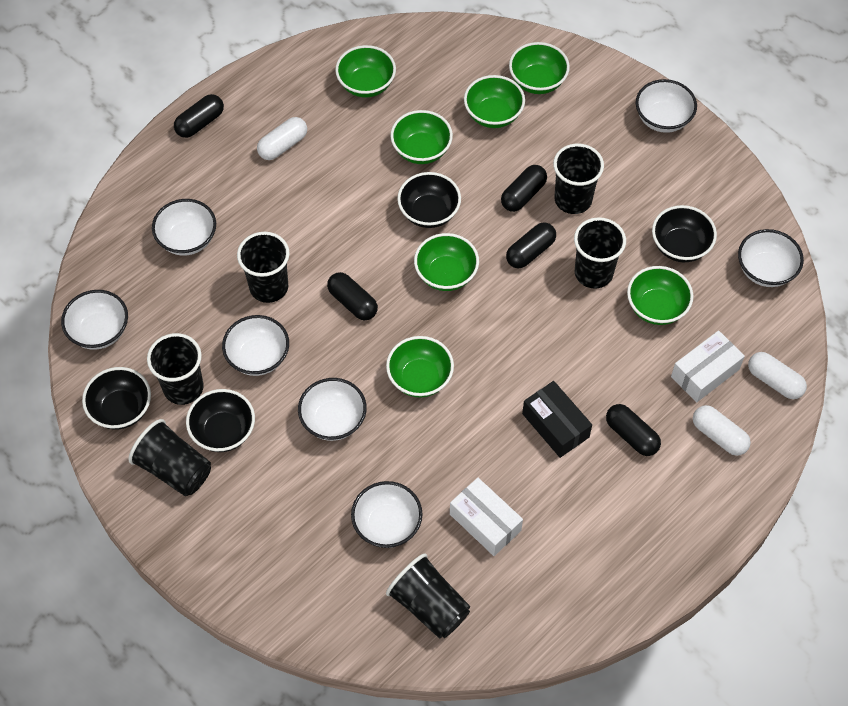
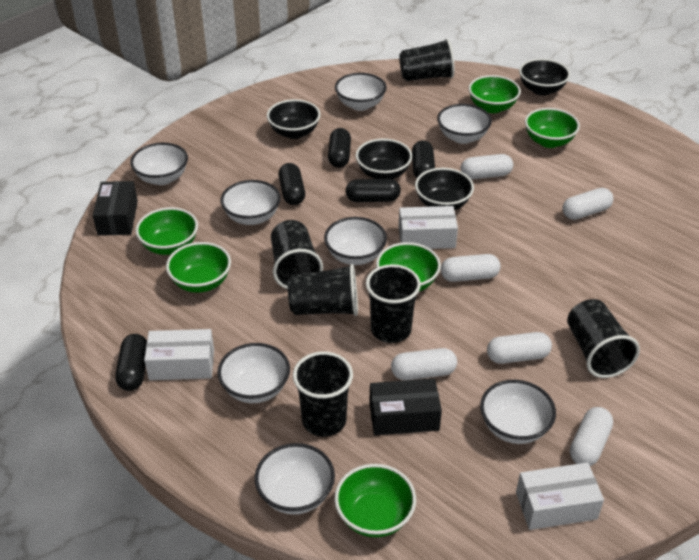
black box: 1 -> 2
green bowl: 7 -> 6
white bowl: 7 -> 8
white box: 2 -> 3
white capsule: 3 -> 6

